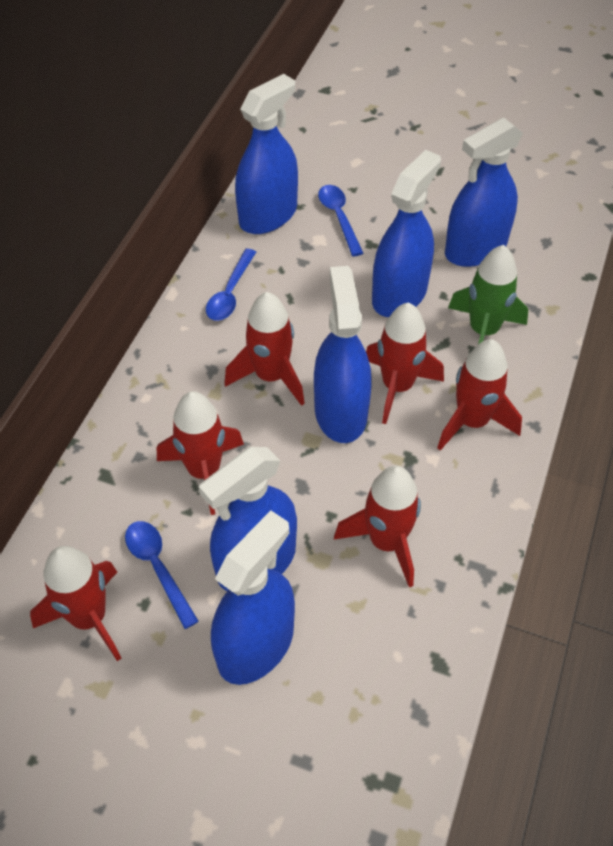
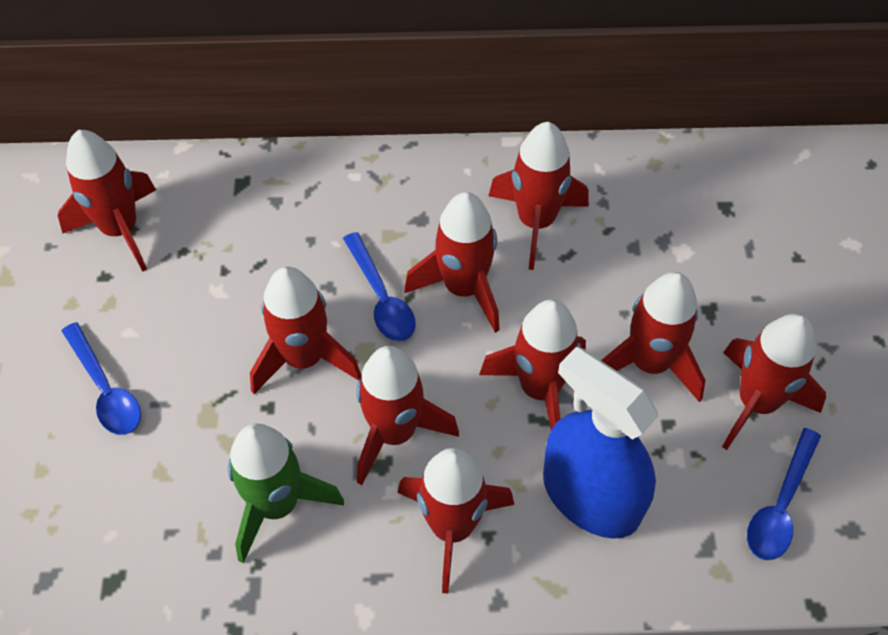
blue spray bottle: 6 -> 1
red rocket: 6 -> 9

